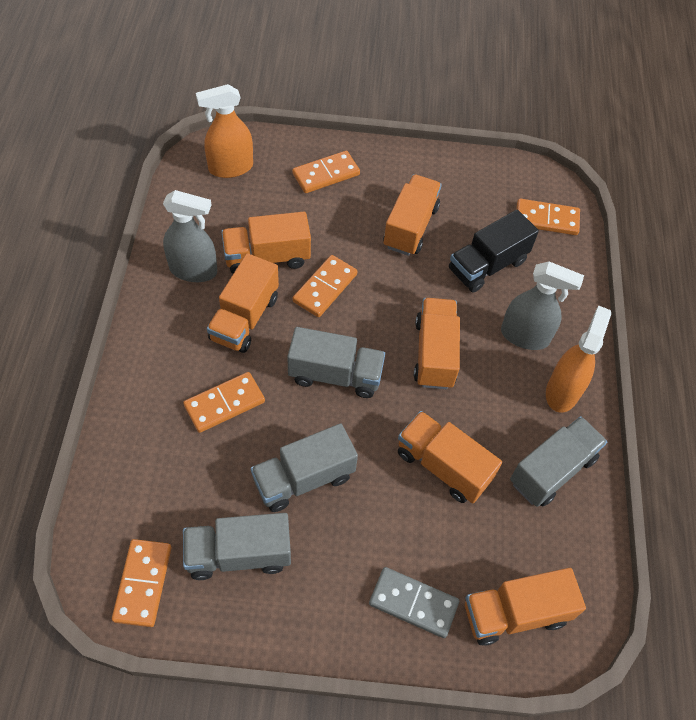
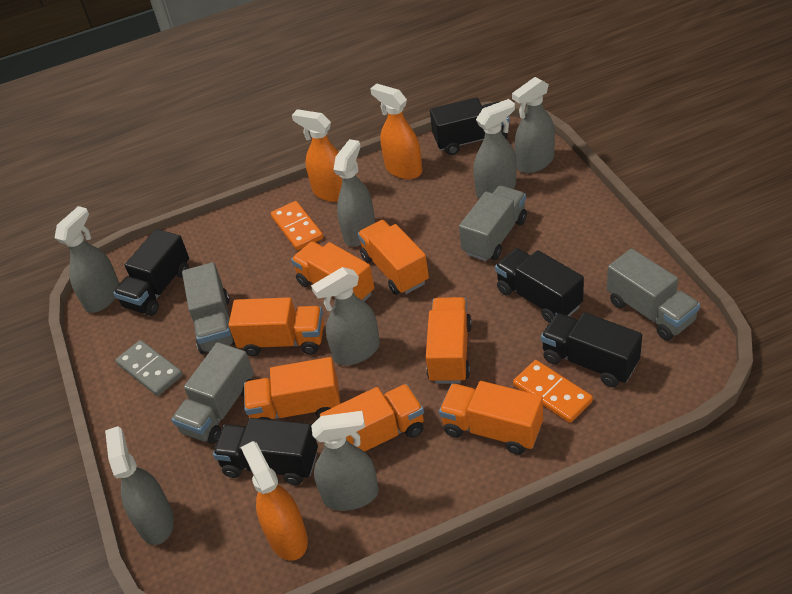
black truck: 1 -> 5
grey spray bottle: 2 -> 7
orange domino: 5 -> 2
orange spray bottle: 2 -> 3
orange truck: 6 -> 7

